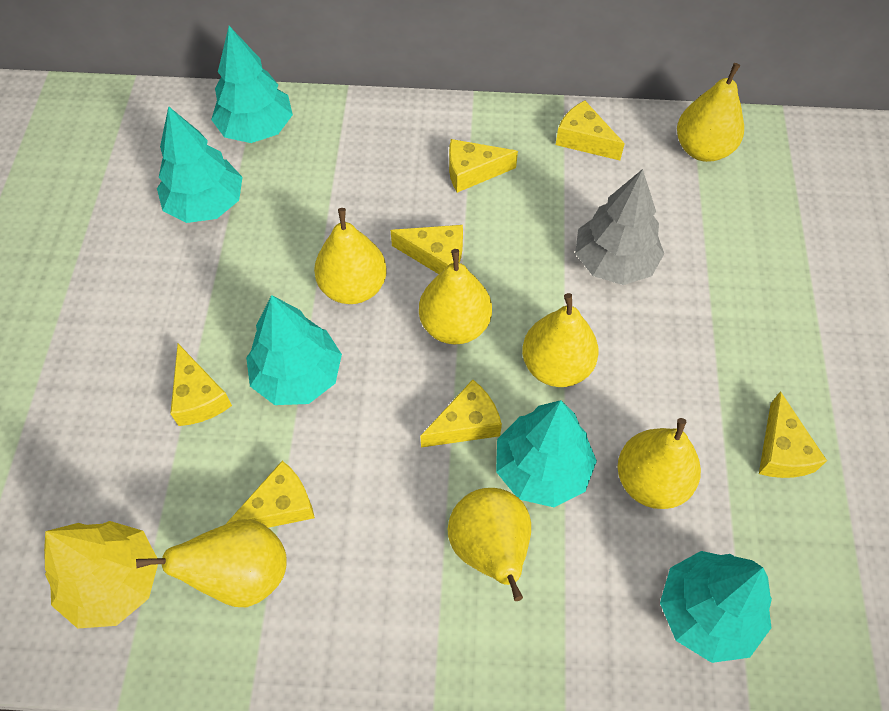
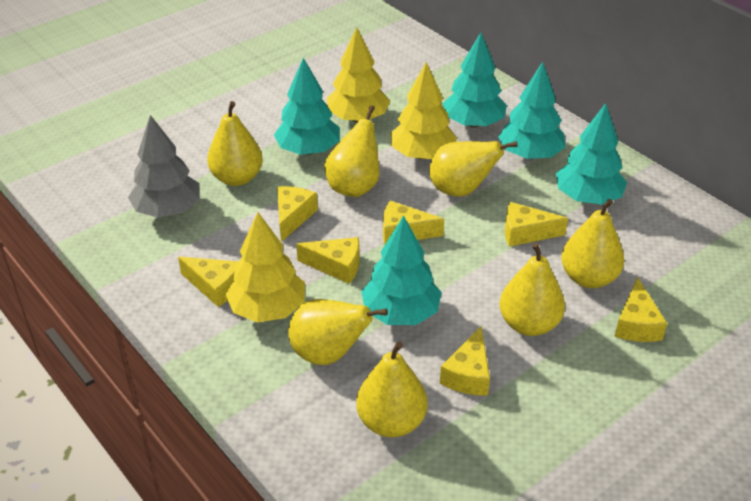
yellow tree: 1 -> 3

